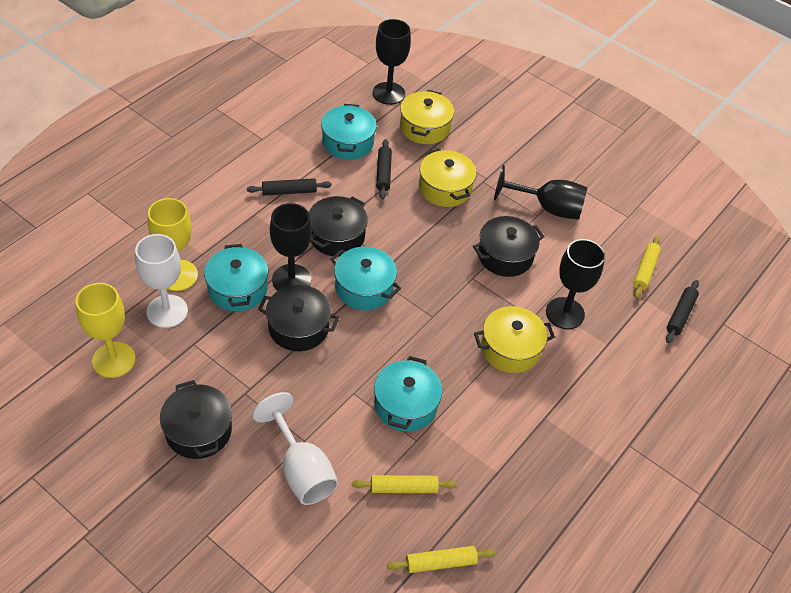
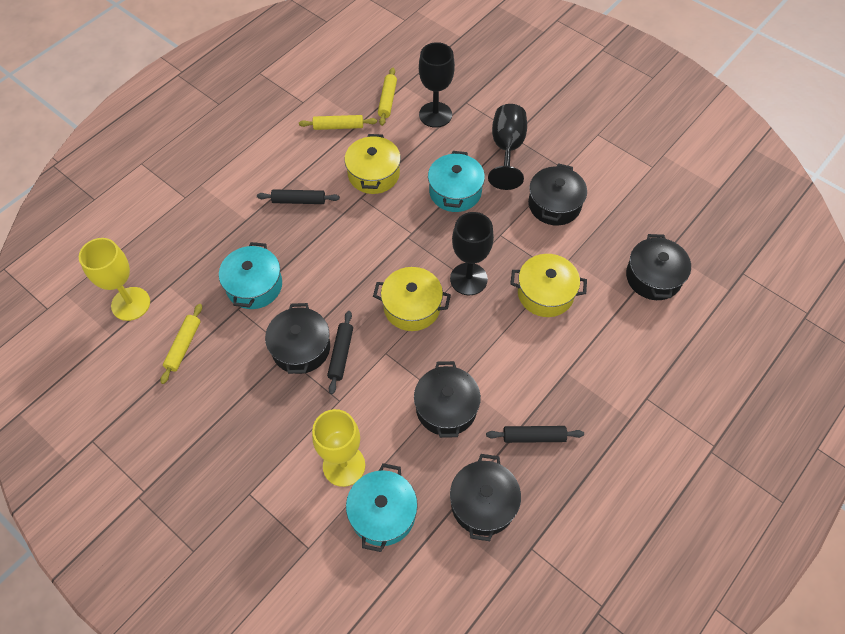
black goblet: 4 -> 3
black pot: 4 -> 5
turquoise pot: 4 -> 3
white goblet: 2 -> 0

